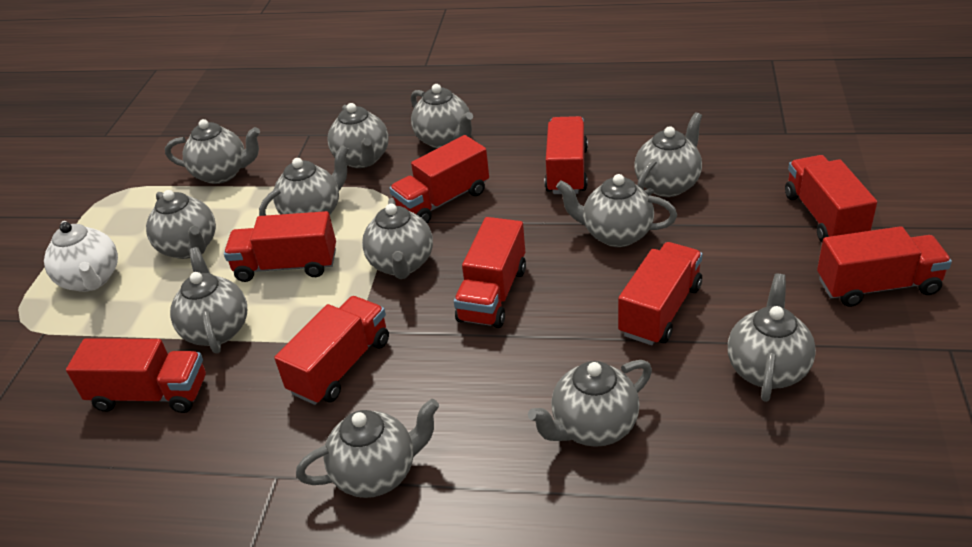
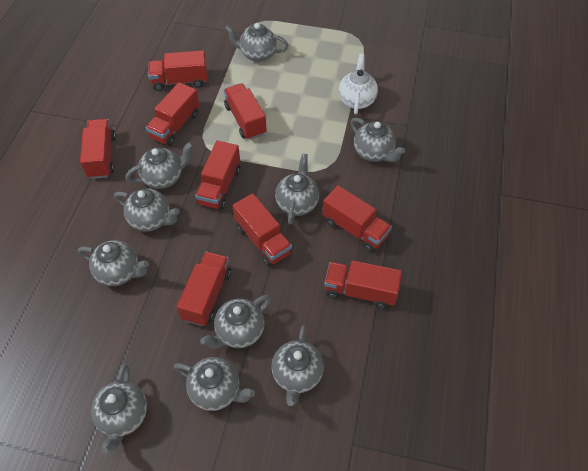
grey teapot: 12 -> 10

